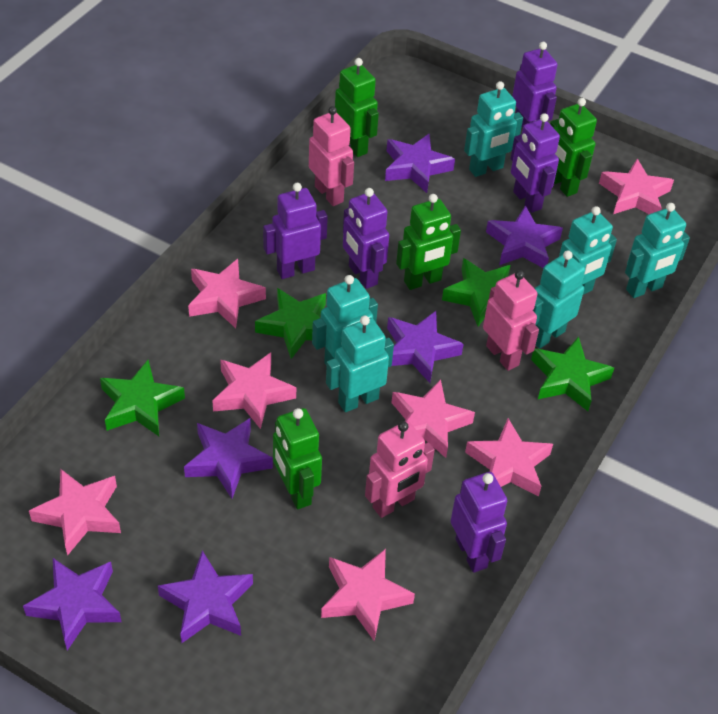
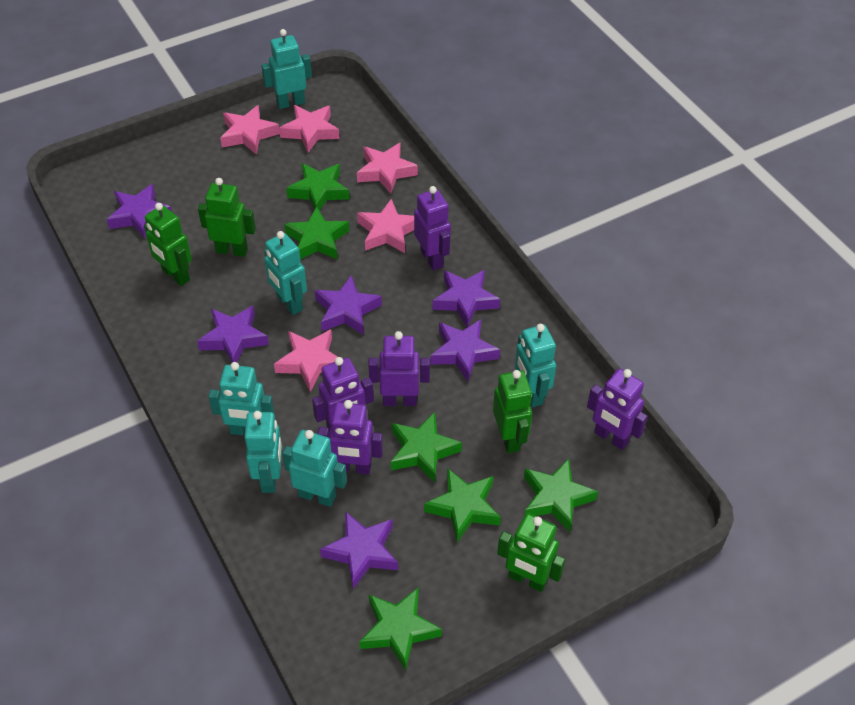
green star: 4 -> 6
pink robot: 3 -> 0
pink star: 7 -> 5

